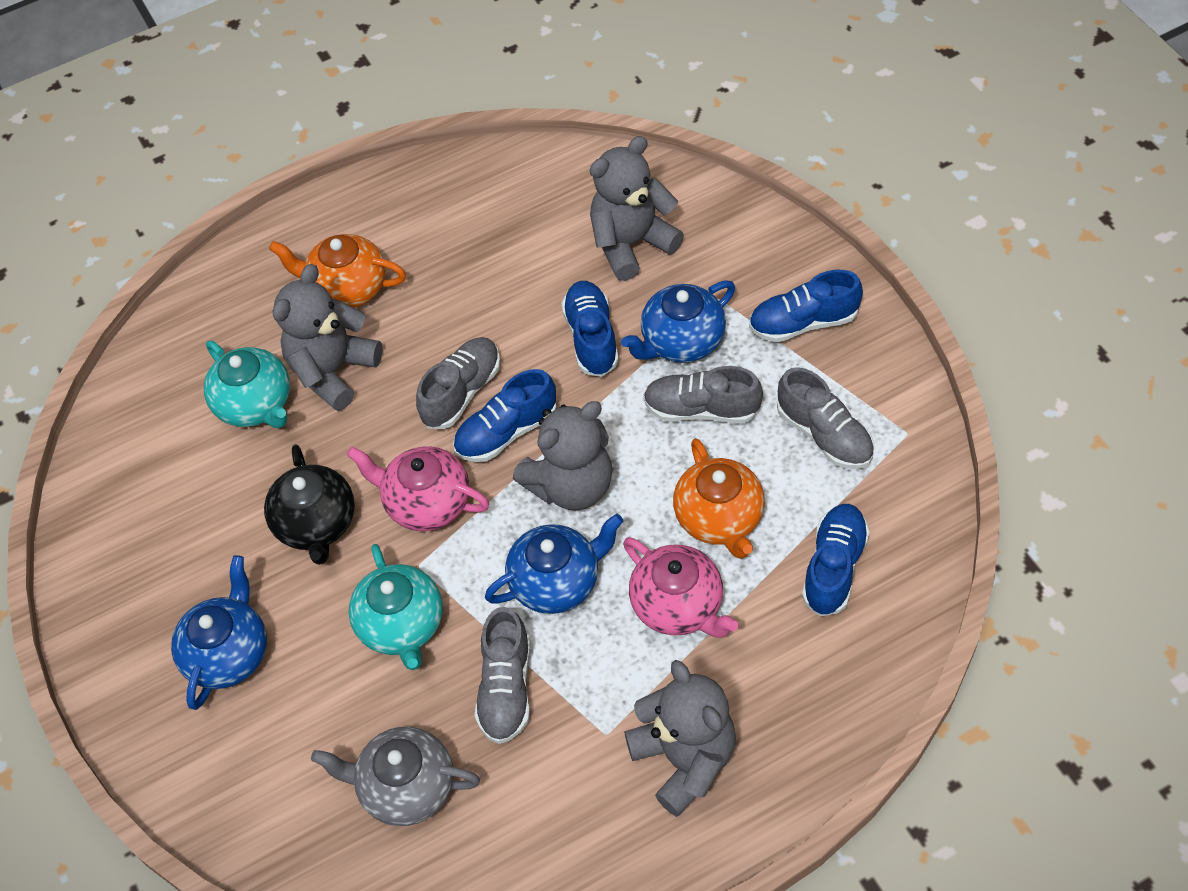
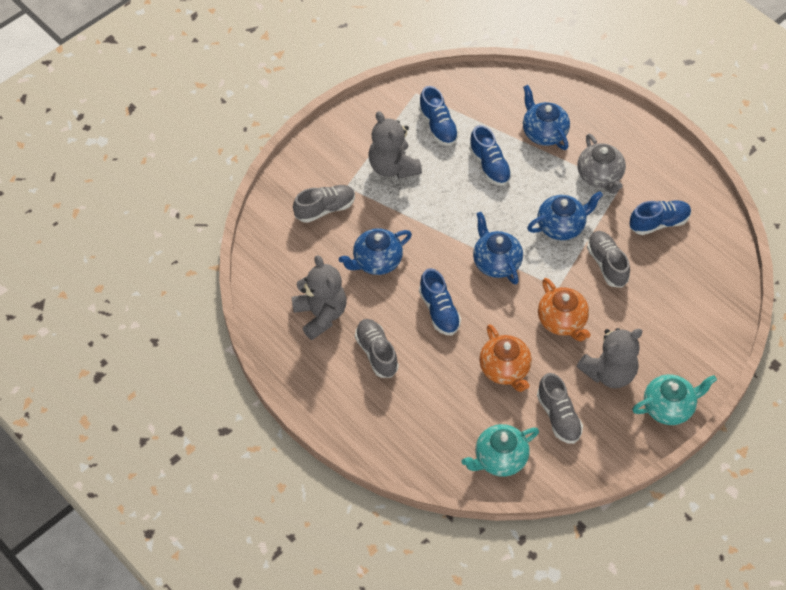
black teapot: 1 -> 0
blue teapot: 3 -> 4
grey teddy bear: 4 -> 3
pink teapot: 2 -> 0

